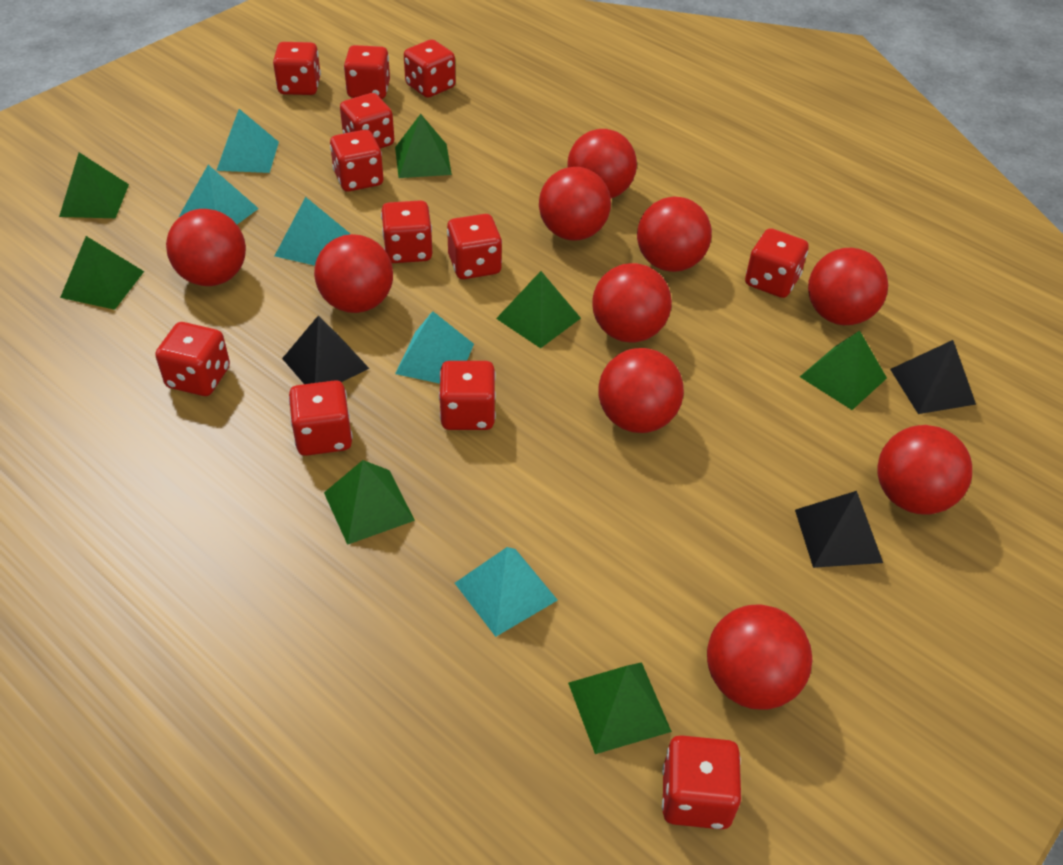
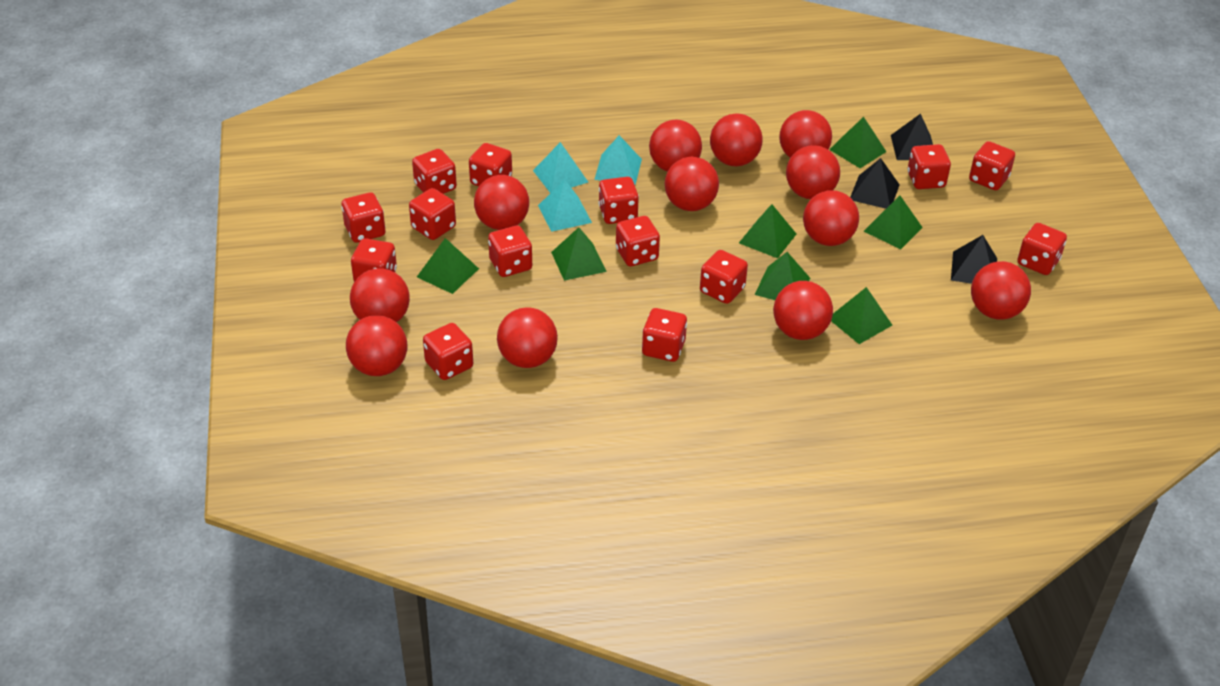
red ball: 10 -> 12
red dice: 12 -> 14
turquoise pyramid: 5 -> 3

